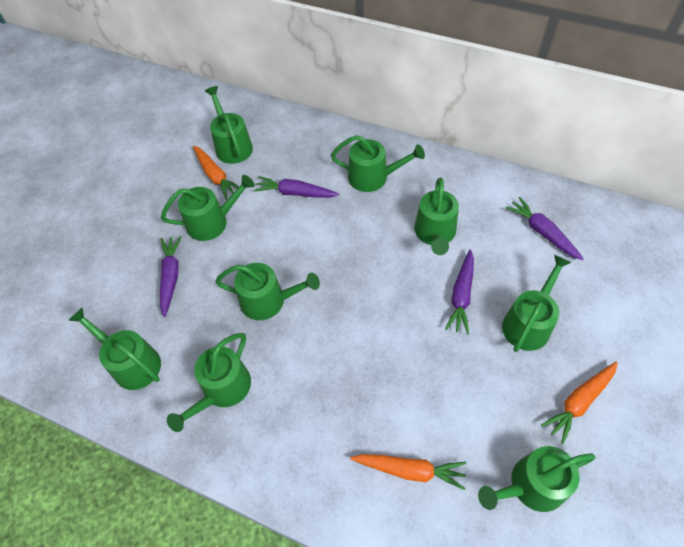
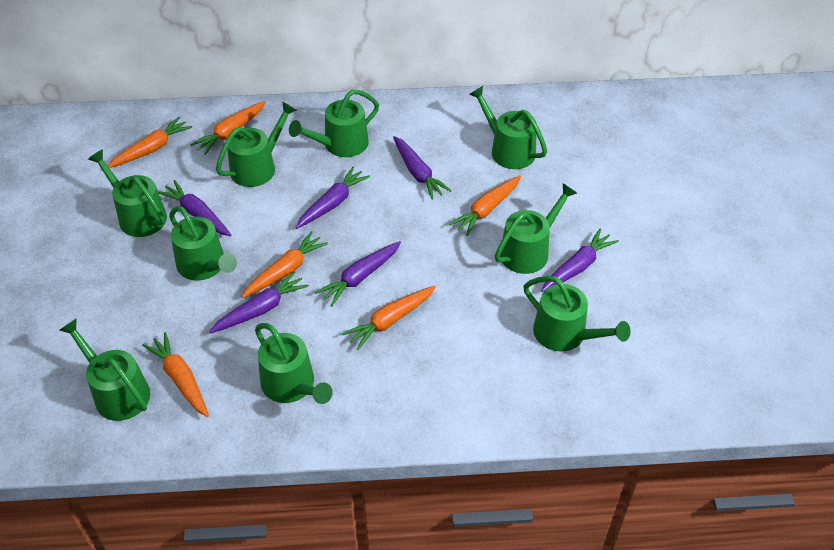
orange carrot: 3 -> 6
purple carrot: 4 -> 6

